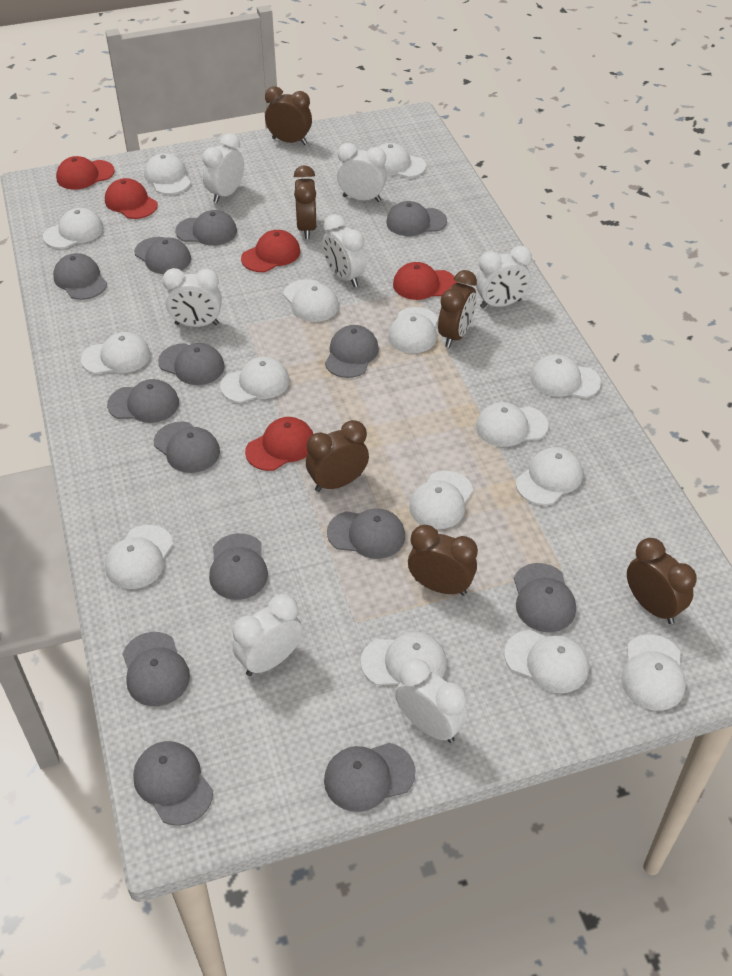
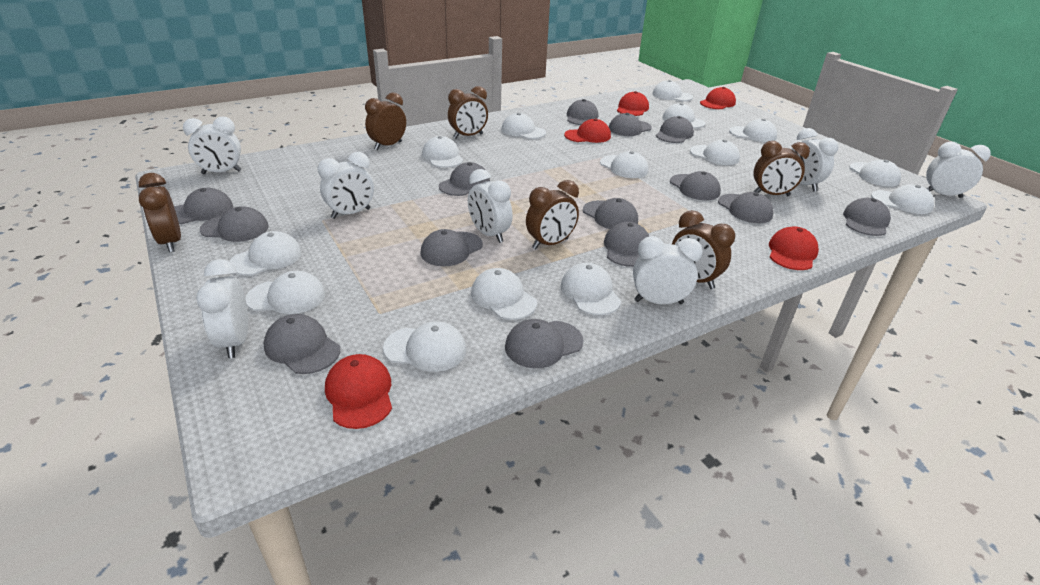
white cap: 15 -> 14

